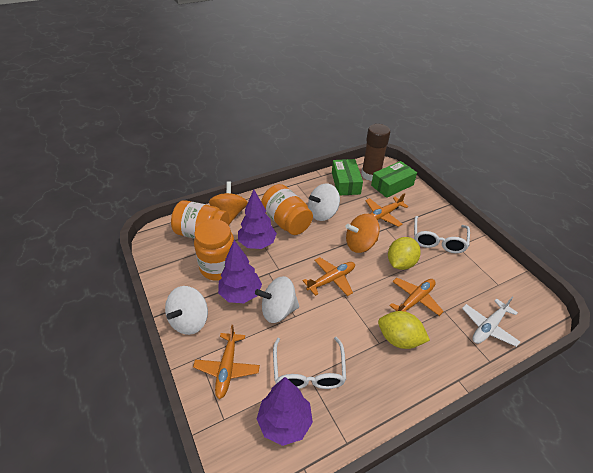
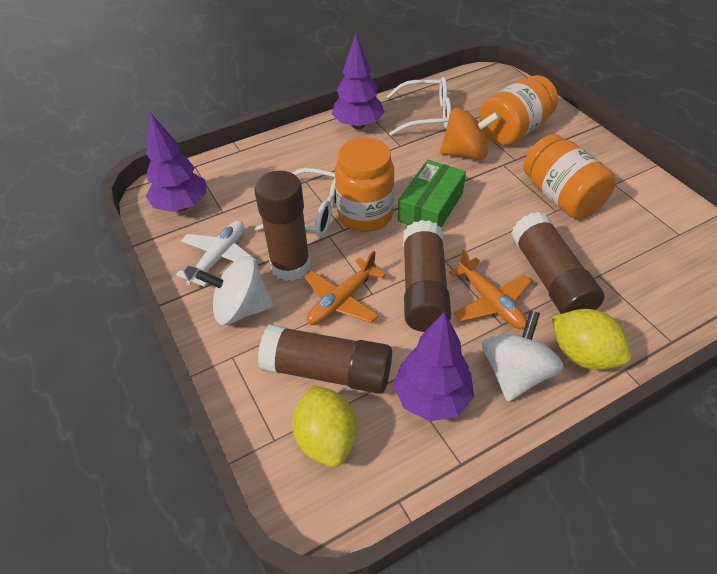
brown glue stick: 1 -> 4
green box: 2 -> 1
orange plane: 4 -> 2
orange spinning top: 2 -> 1
white spinning top: 3 -> 2

